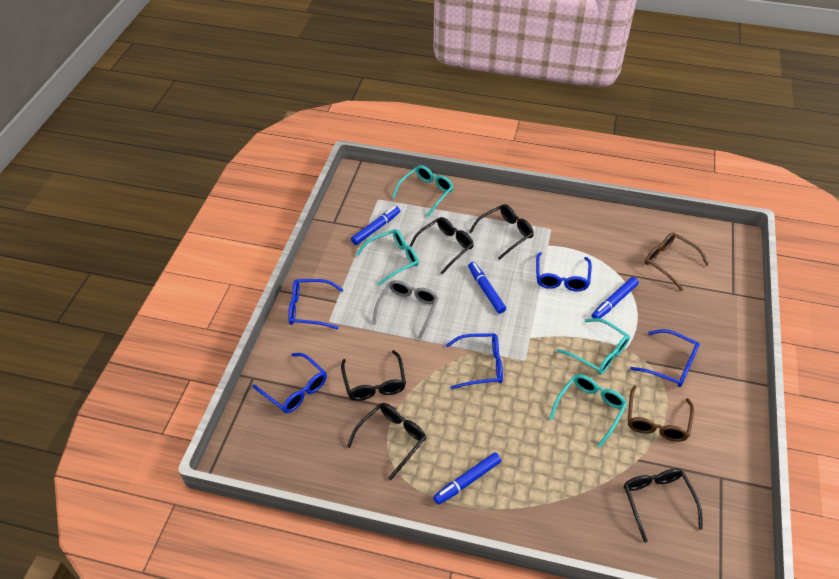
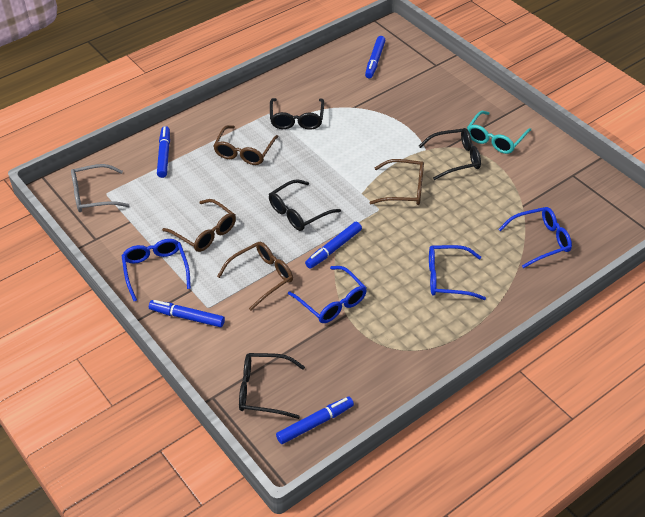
black glasses: 5 -> 4
blue glasses: 5 -> 4
blue marker: 4 -> 5
brown glasses: 2 -> 4
turquoise glasses: 4 -> 1

